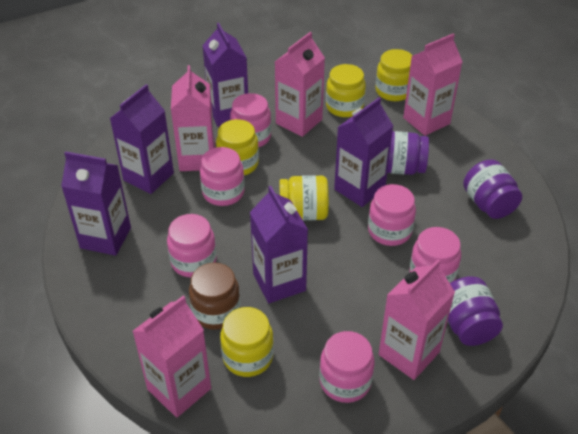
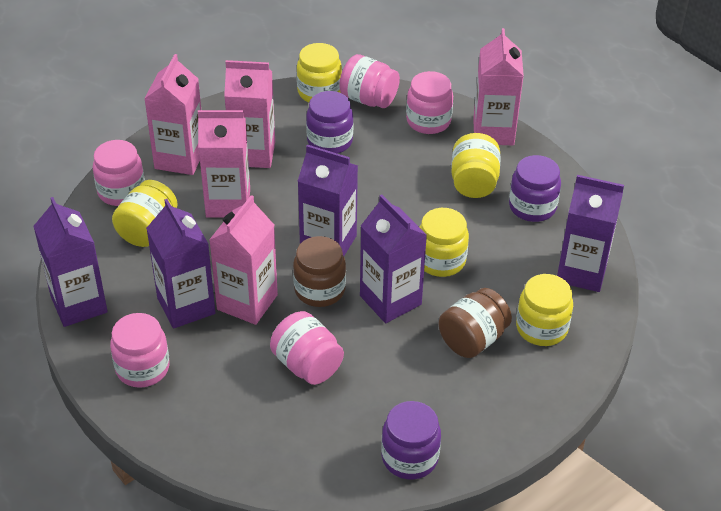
brown jar: 1 -> 2
pink jar: 6 -> 5

